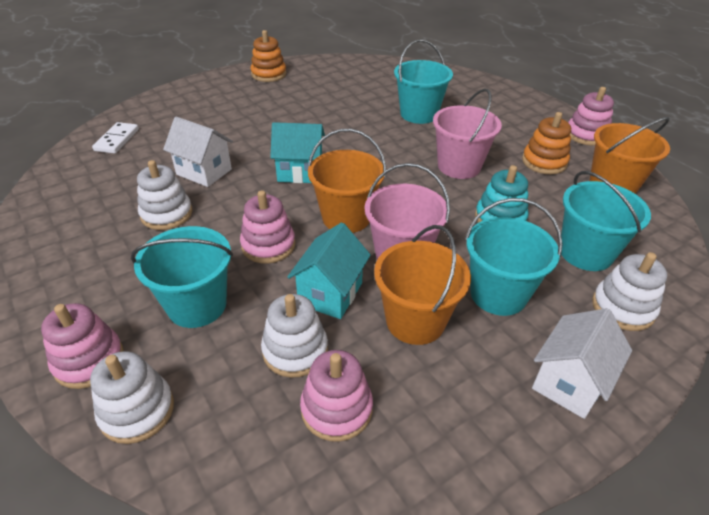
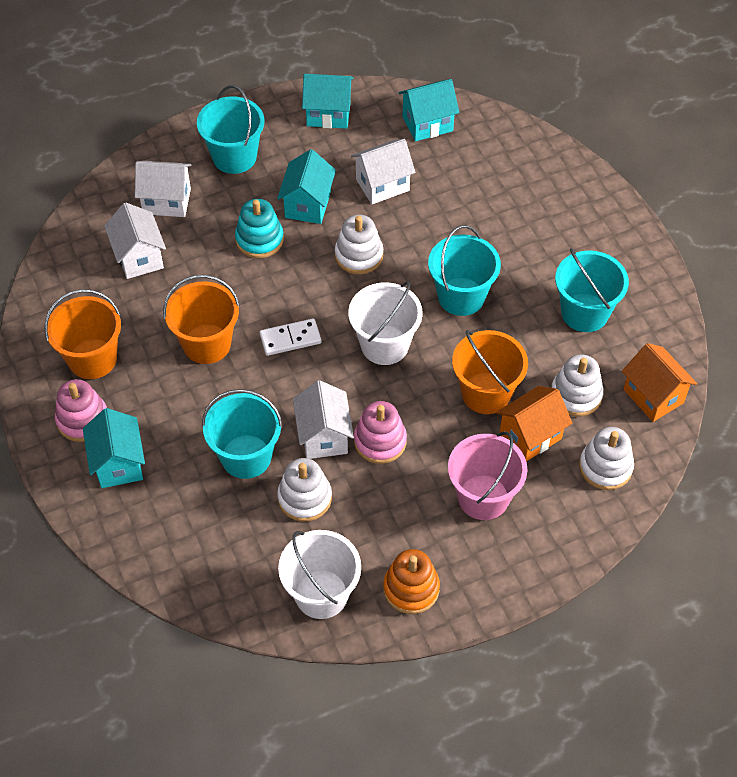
orange house: 0 -> 2
orange stacking toy: 2 -> 1
pink bucket: 2 -> 1
pink stacking toy: 4 -> 2
turquoise house: 2 -> 4
white bucket: 0 -> 2
white house: 2 -> 4

